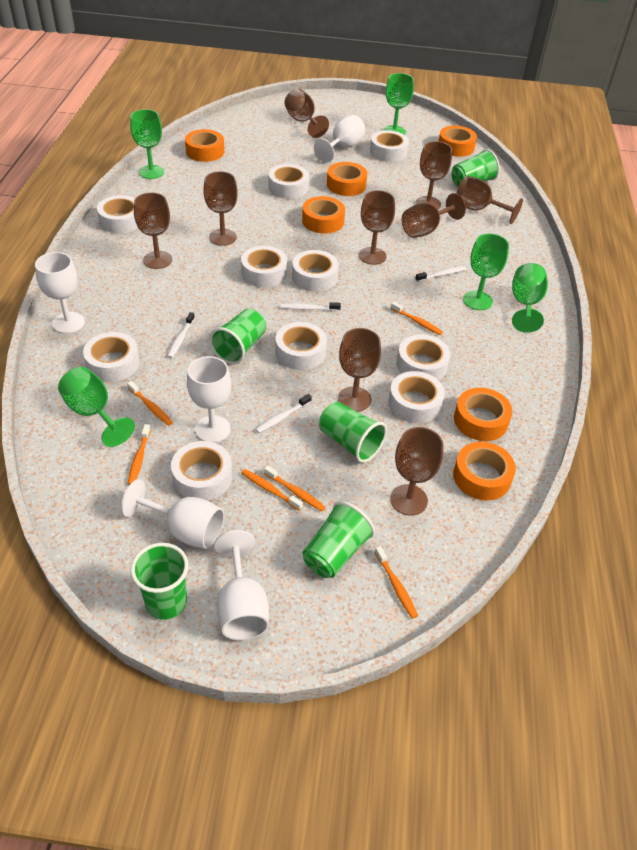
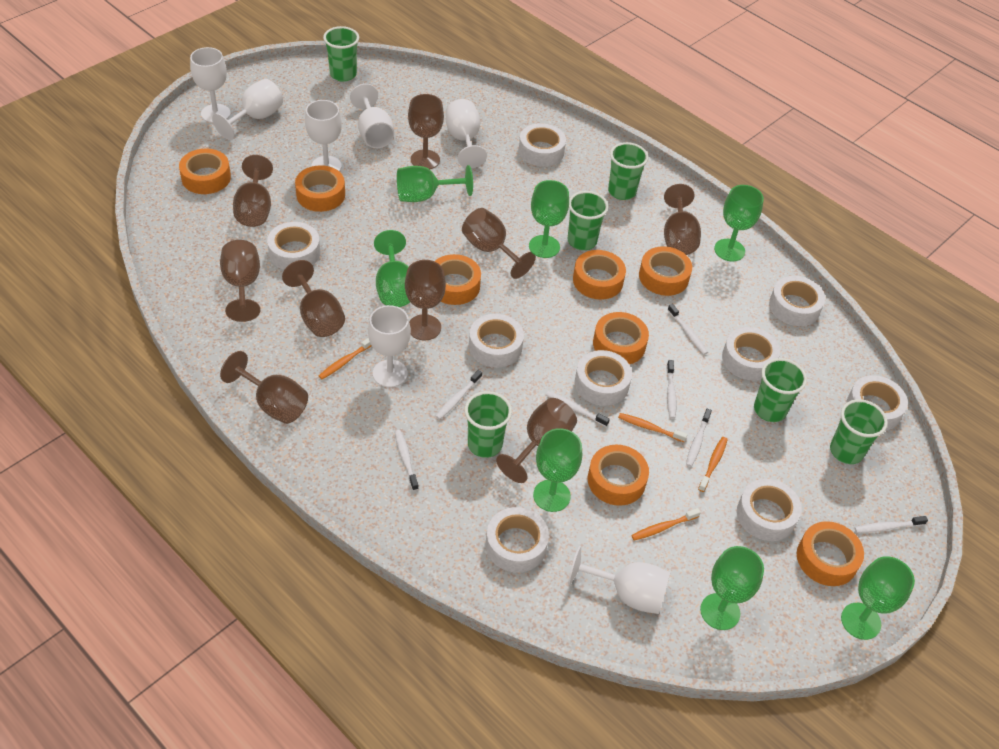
green cup: 5 -> 6
green goblet: 5 -> 7
orange tape: 6 -> 8
orange toothbrush: 6 -> 4
white goblet: 5 -> 7
white tape: 10 -> 9
white toothbrush: 4 -> 7

